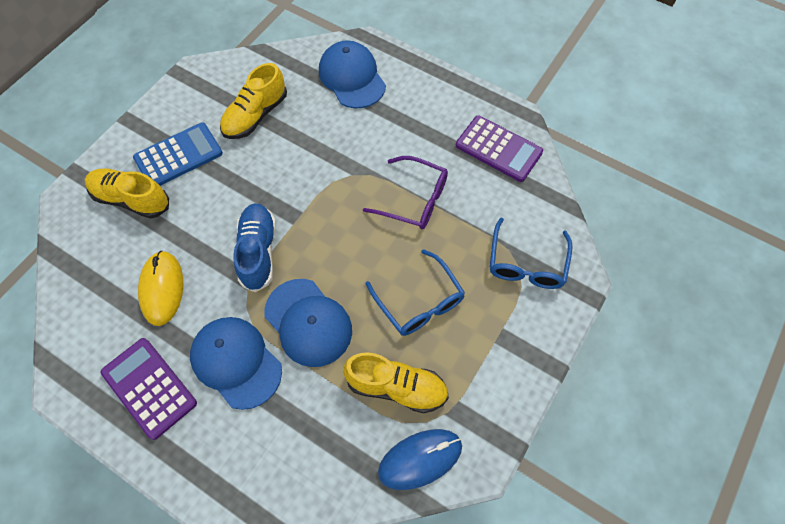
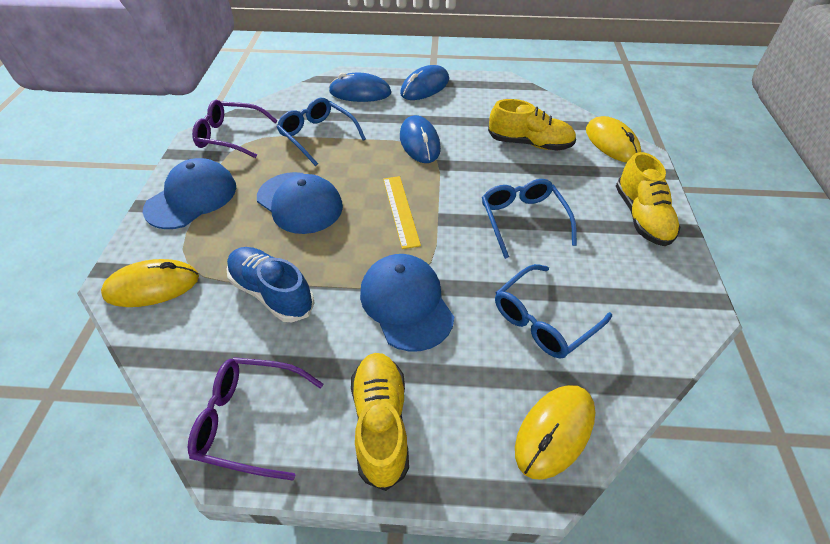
blue calculator: 1 -> 0
blue glasses: 2 -> 3
blue mouse: 1 -> 3
purple calculator: 2 -> 0
purple glasses: 1 -> 2
yellow mouse: 1 -> 3
yellow ruler: 0 -> 1

